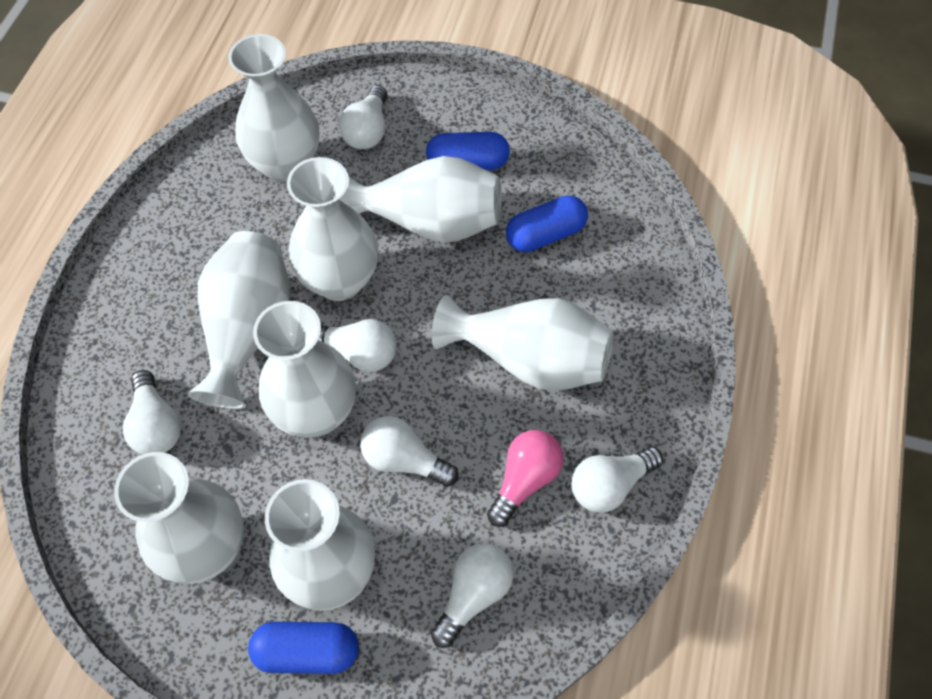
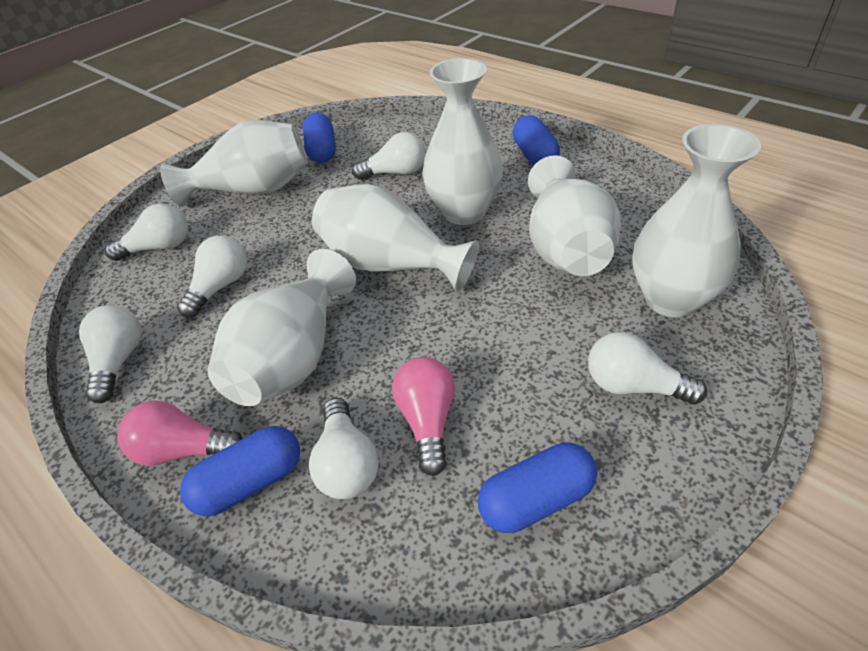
blue capsule: 3 -> 4
pink light bulb: 1 -> 2
white vase: 8 -> 6

